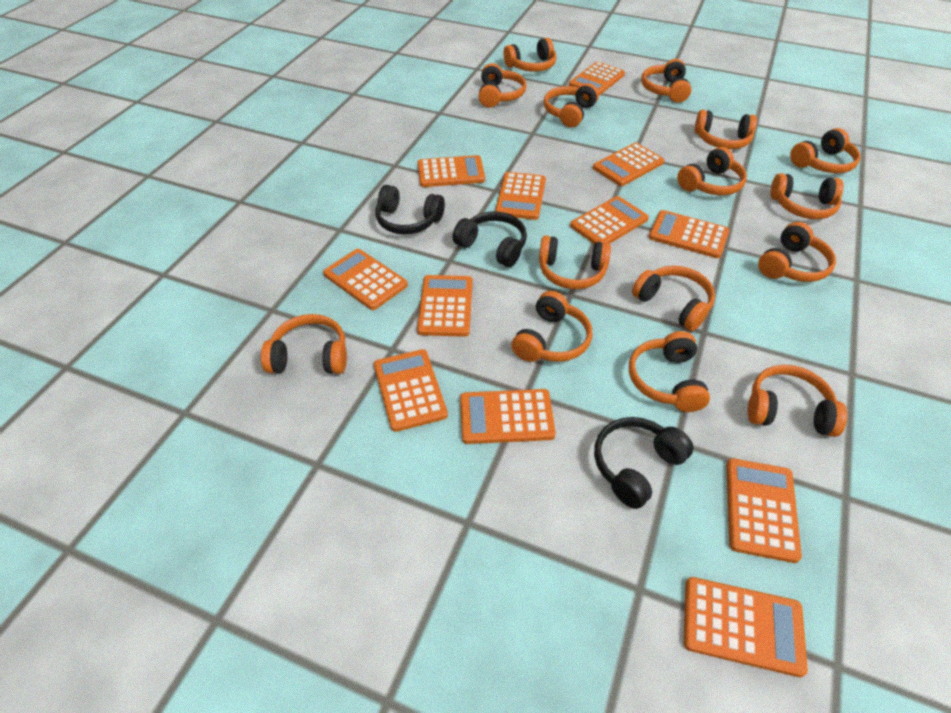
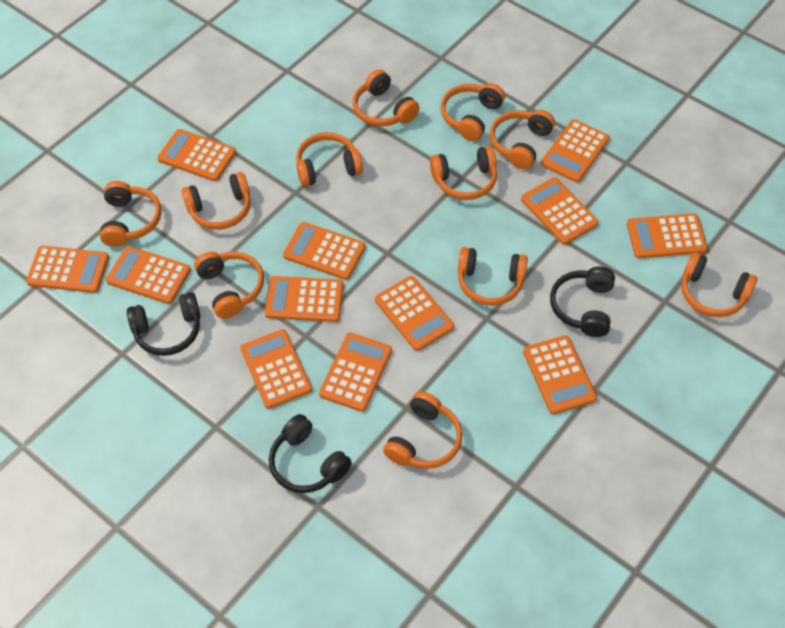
orange headphones: 15 -> 11

